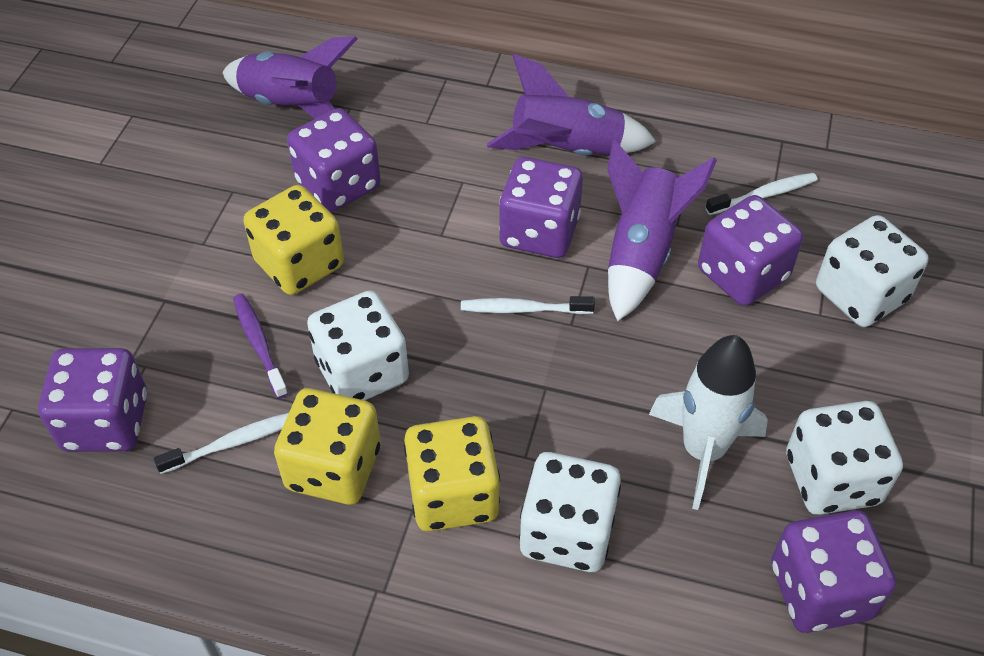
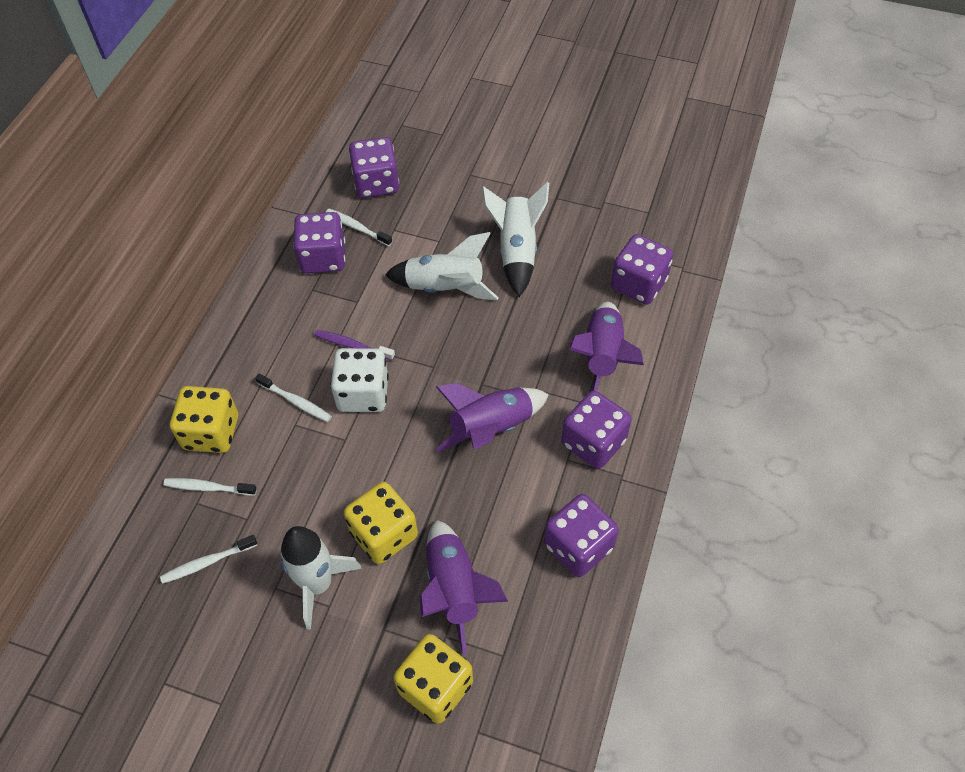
white dice: 4 -> 1
white rocket: 1 -> 3
white toothbrush: 3 -> 4

